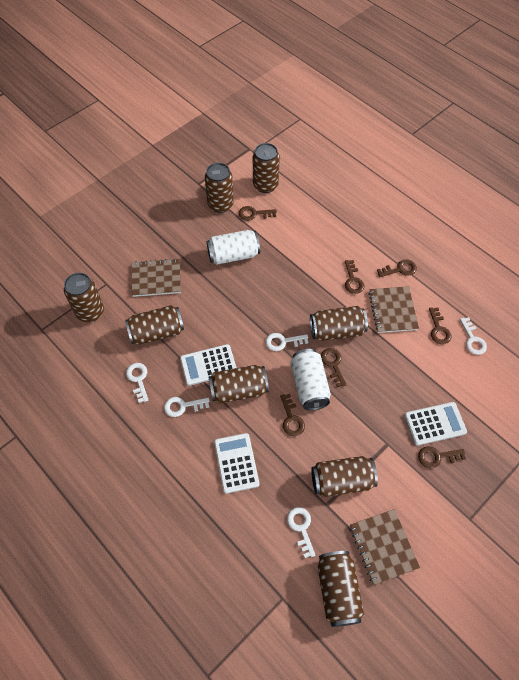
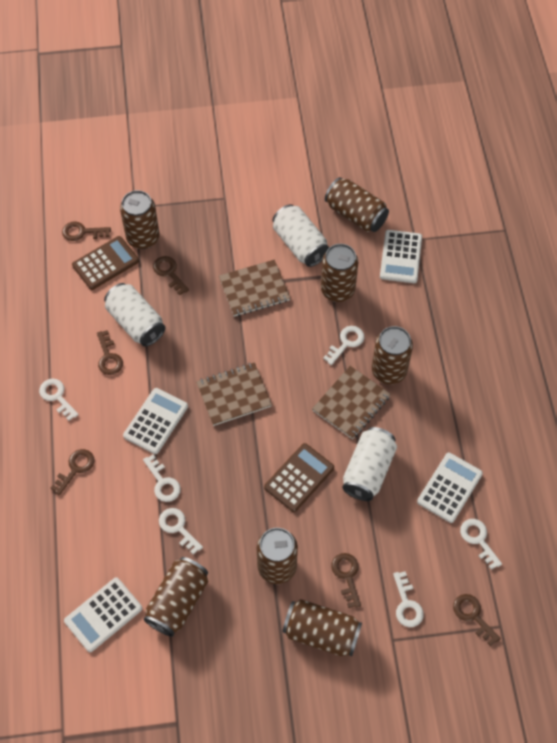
brown calculator: 0 -> 2
brown can: 8 -> 7
brown key: 7 -> 6
white calculator: 3 -> 4
white can: 2 -> 3
white key: 5 -> 6

